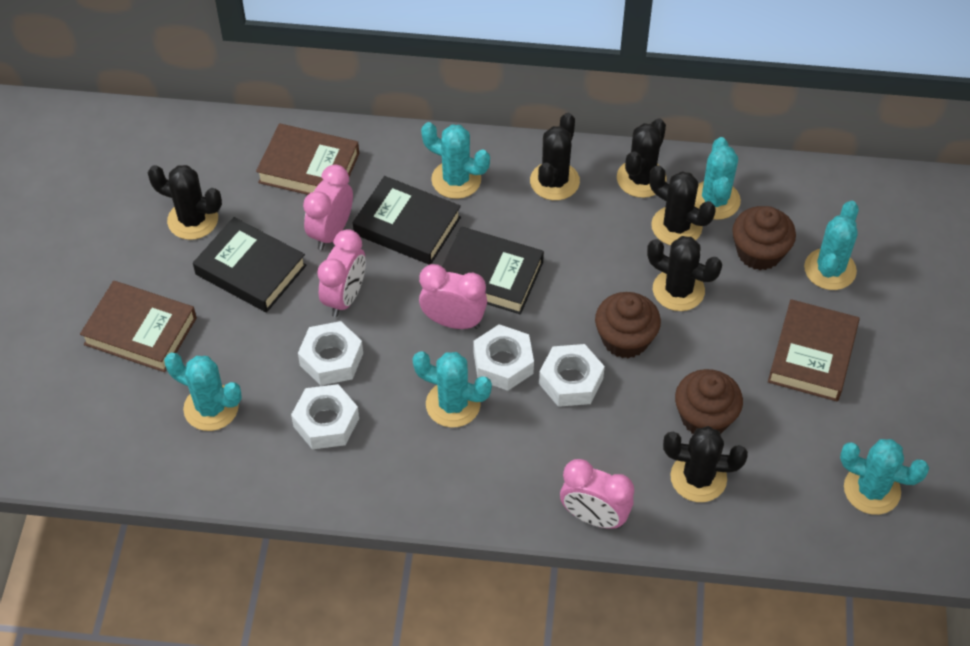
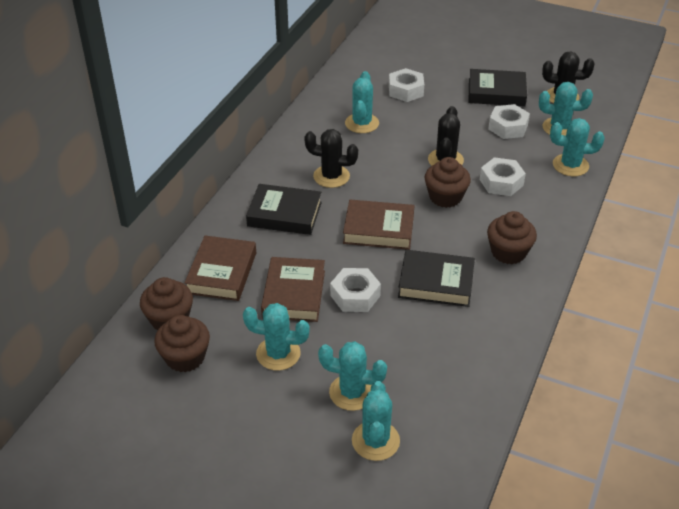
black cactus: 6 -> 3
brown cupcake: 3 -> 4
pink clock: 4 -> 0

